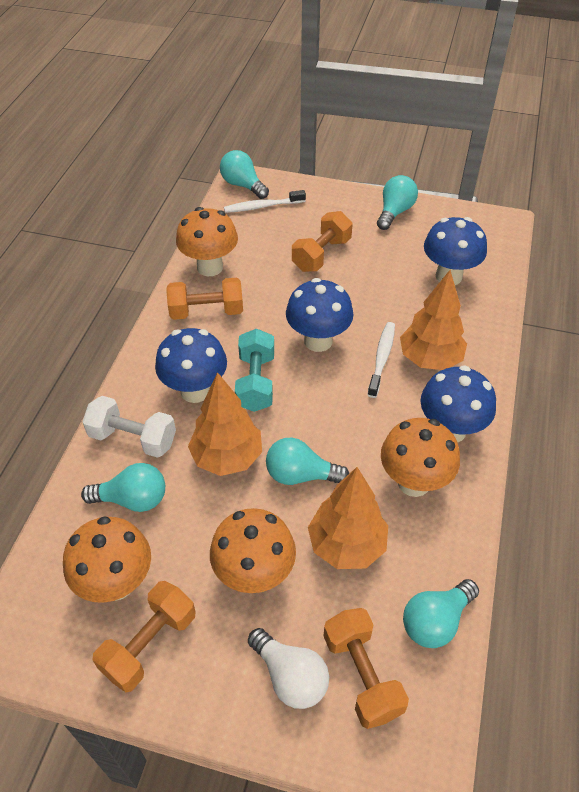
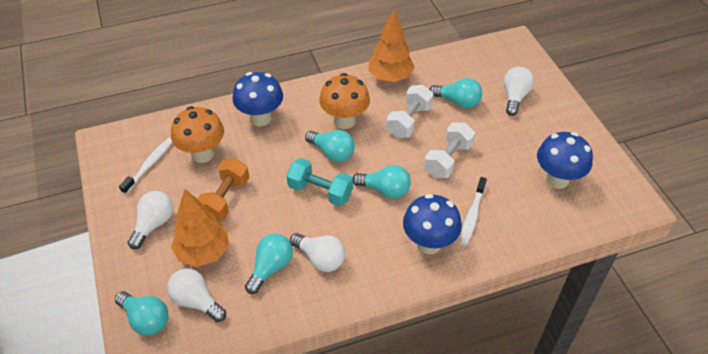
blue mushroom: 4 -> 3
orange dumbbell: 4 -> 1
orange mushroom: 4 -> 2
orange tree: 3 -> 2
white dumbbell: 1 -> 2
white light bulb: 1 -> 4

